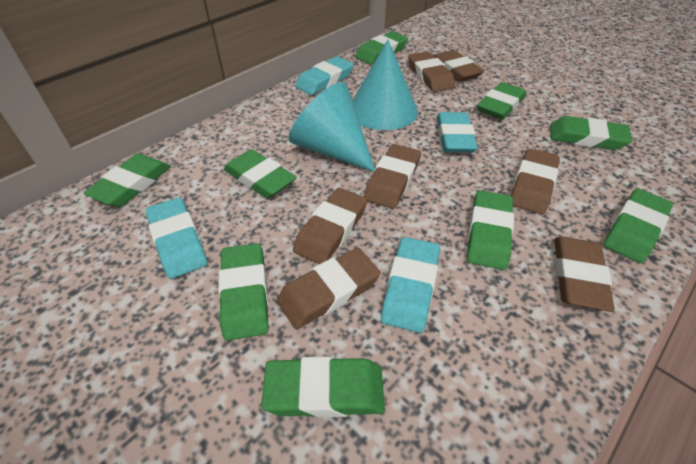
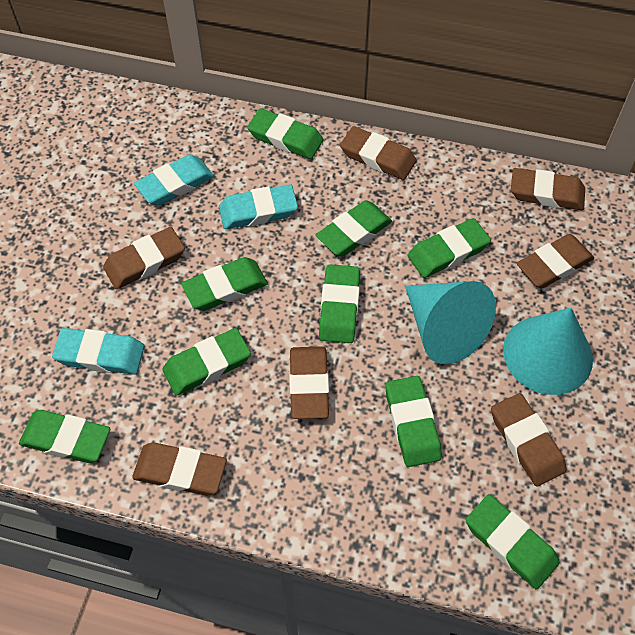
turquoise eraser: 4 -> 3

